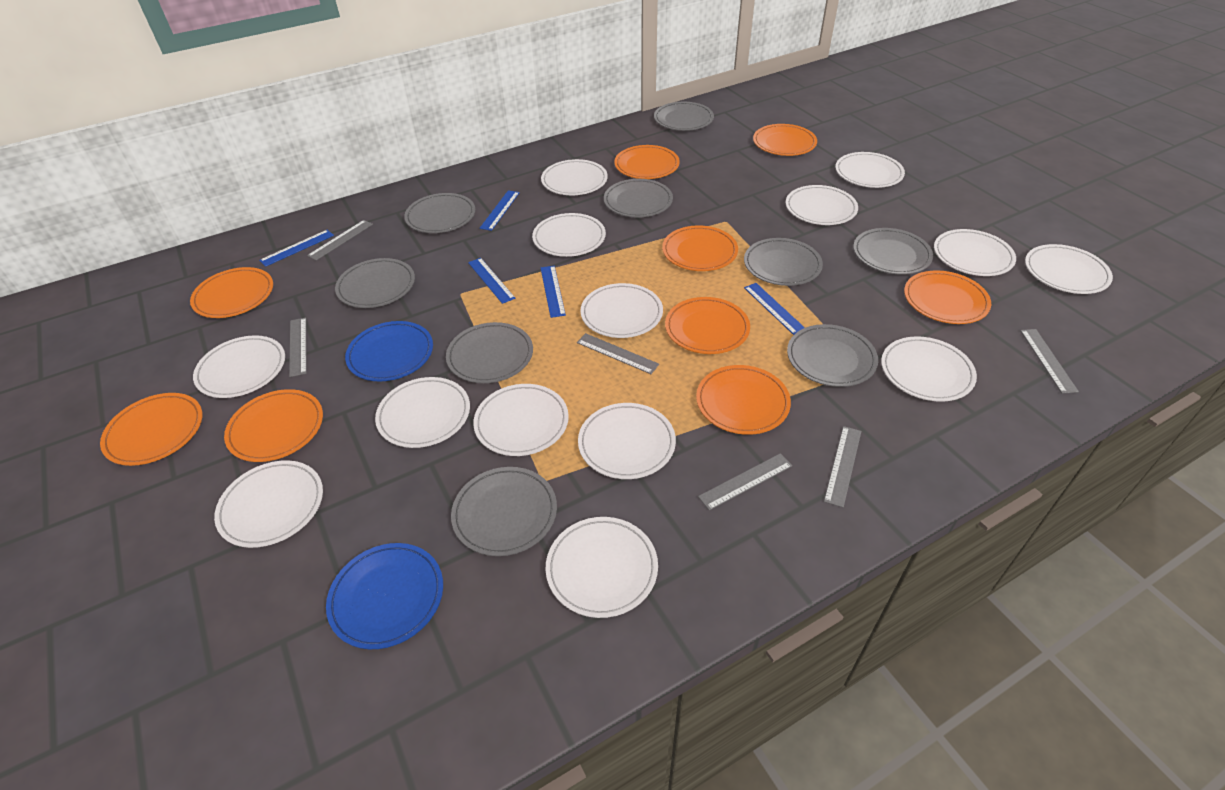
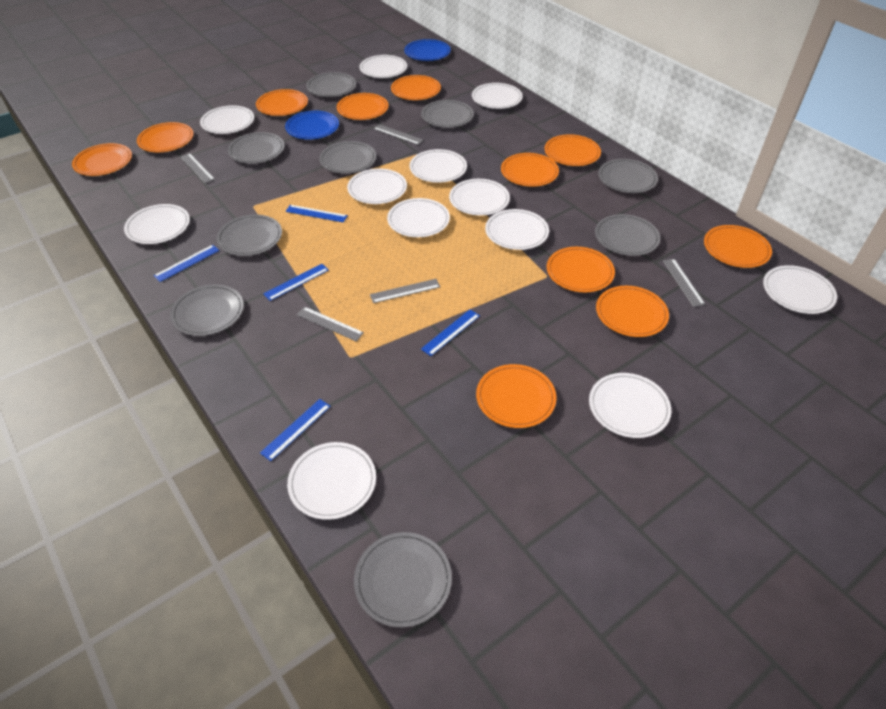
grey ruler: 6 -> 5
orange plate: 9 -> 11
white plate: 14 -> 12

